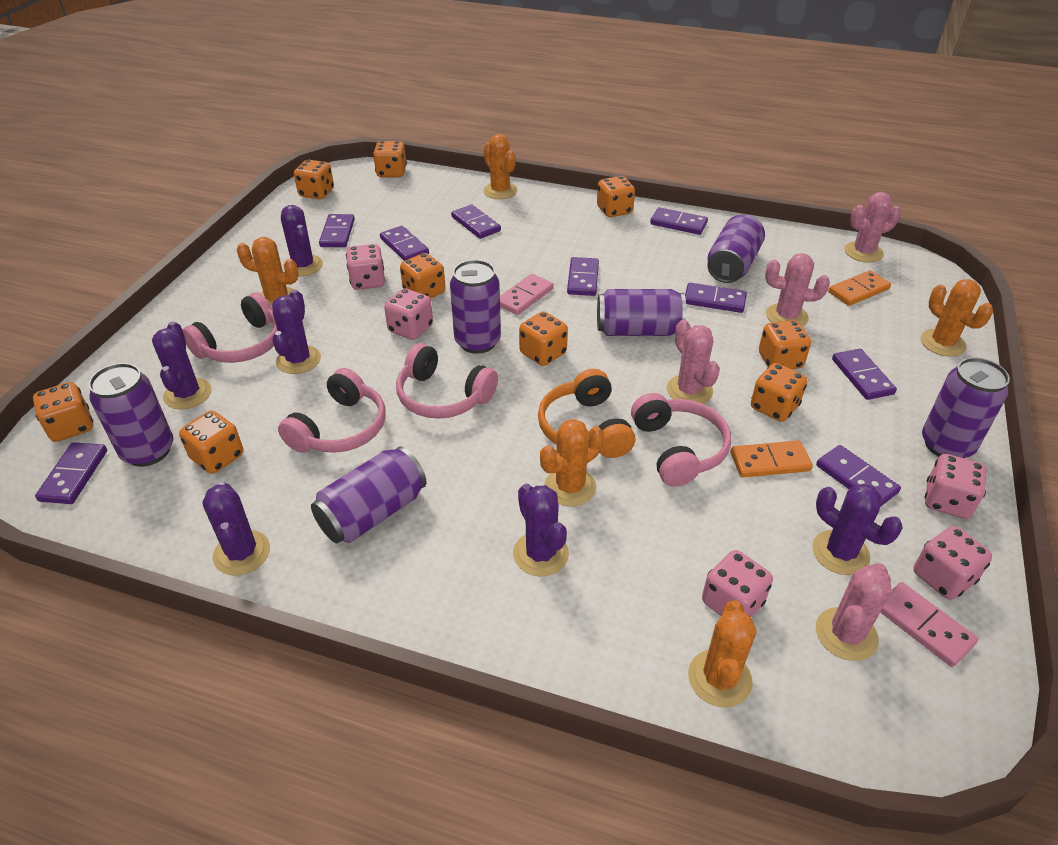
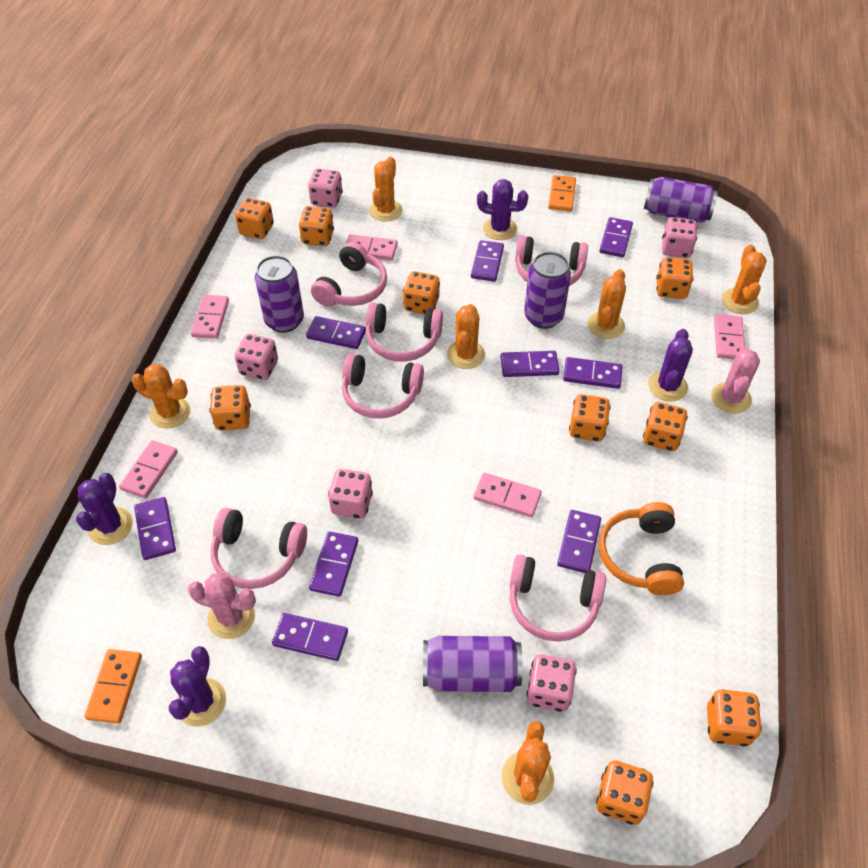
orange cactus: 5 -> 6
pink cactus: 4 -> 2
pink domino: 2 -> 5
pink headphones: 4 -> 6
purple cactus: 6 -> 4
purple can: 6 -> 4

